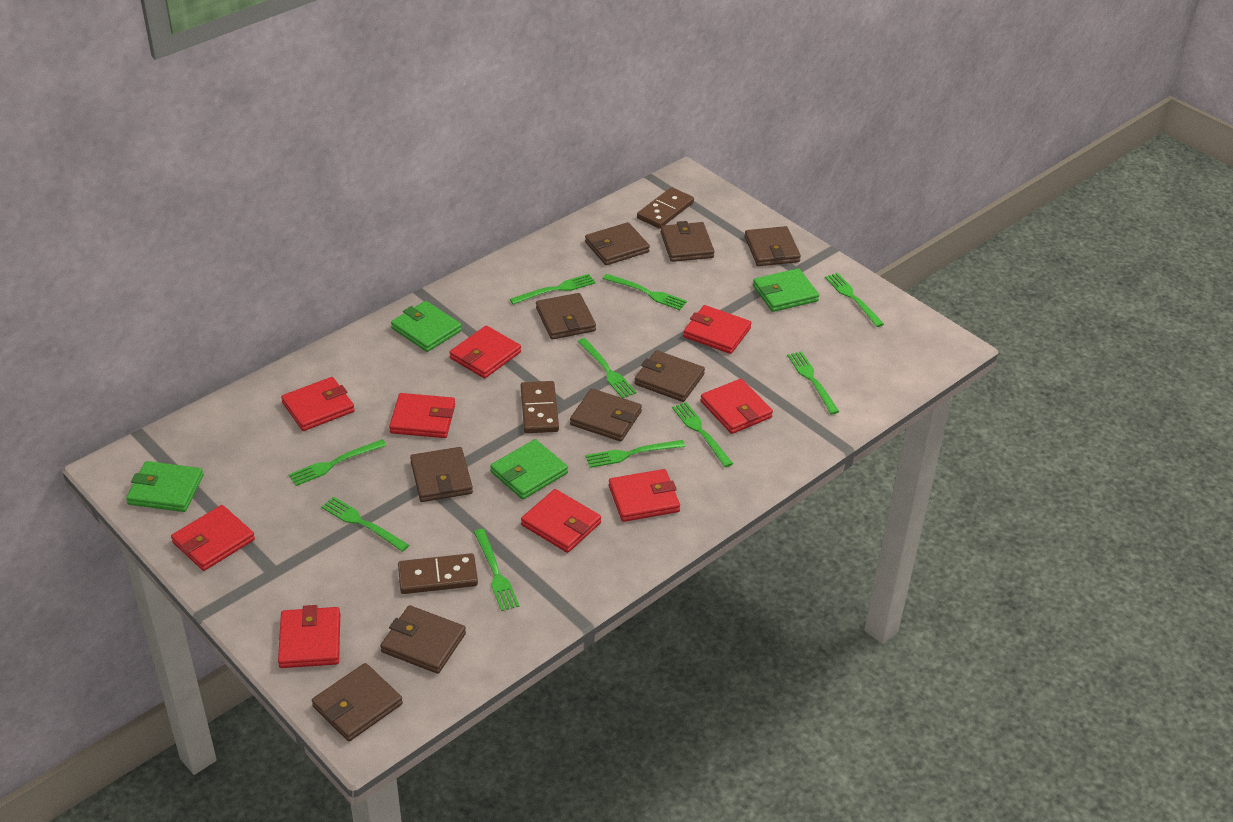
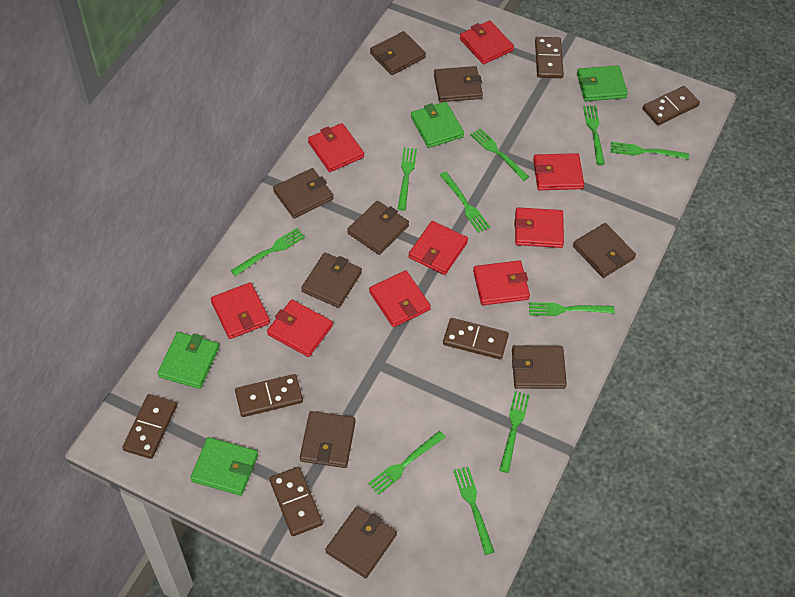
brown domino: 3 -> 6

